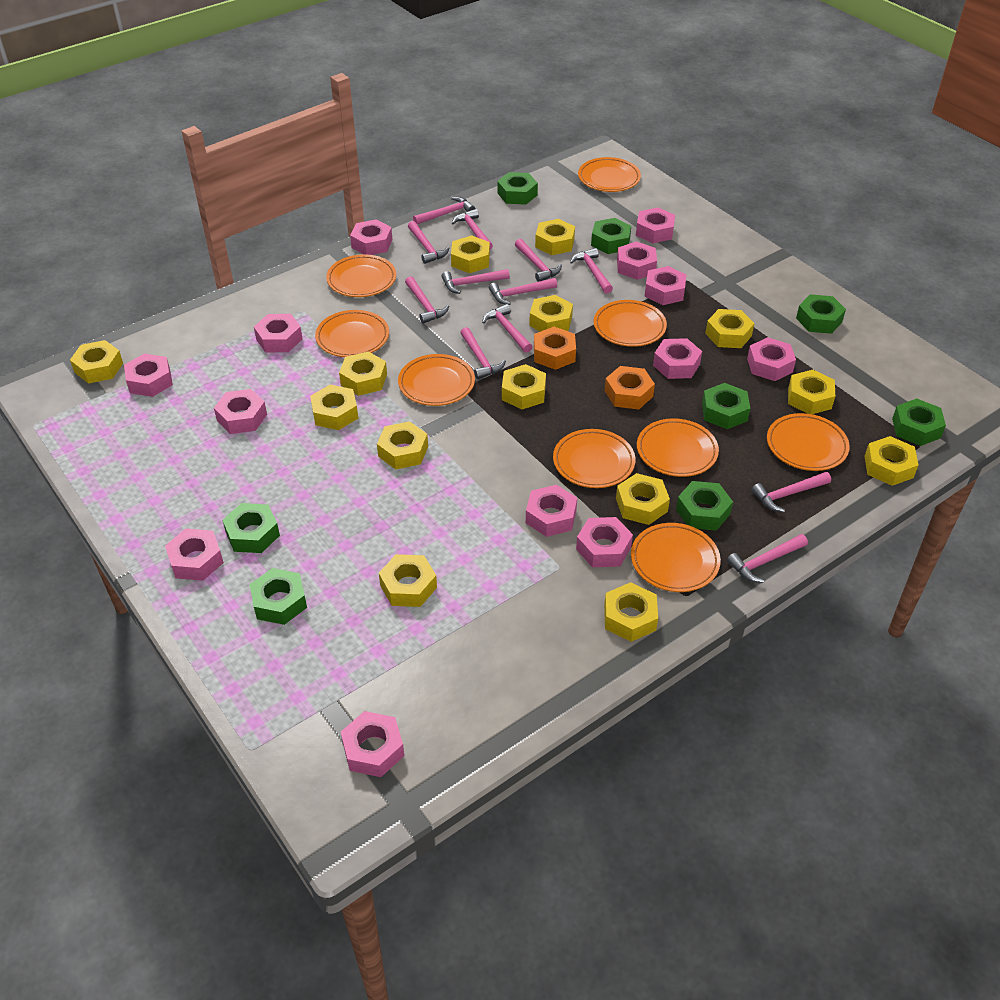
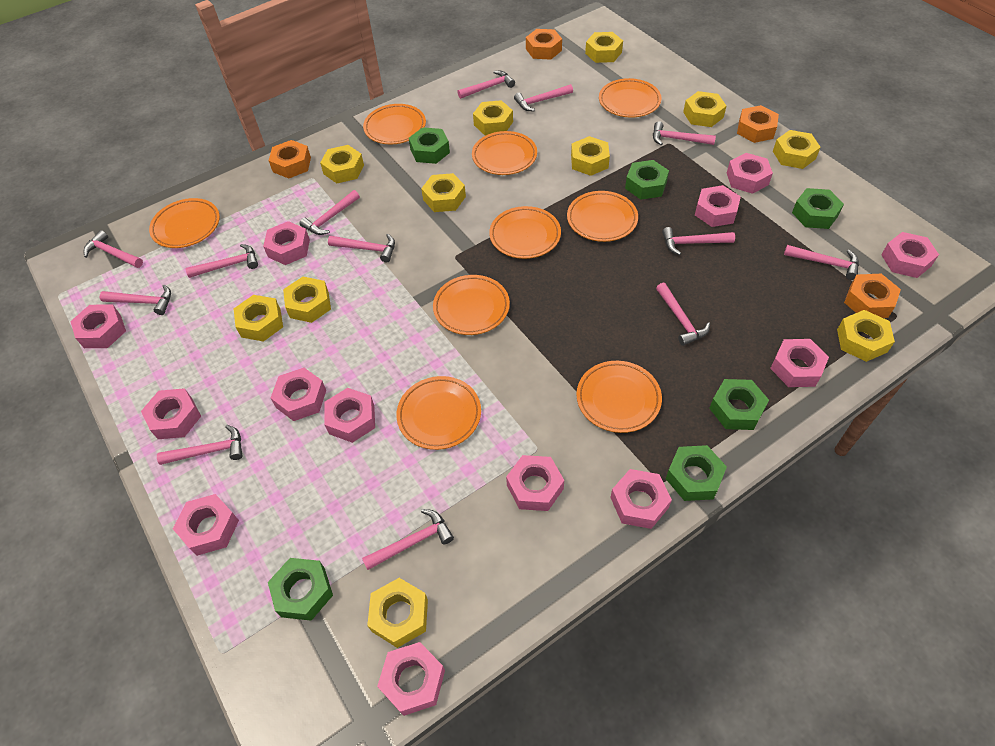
green nut: 8 -> 6
orange nut: 2 -> 4
pink hammer: 12 -> 13
yellow nut: 14 -> 11

